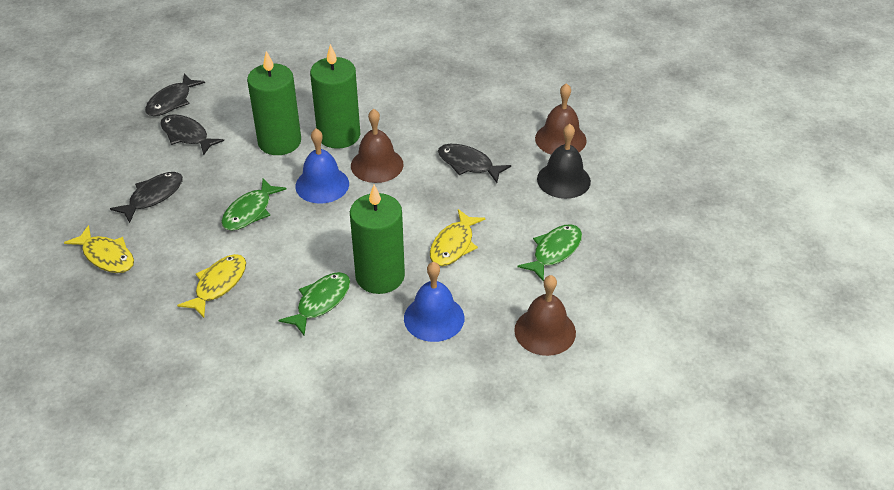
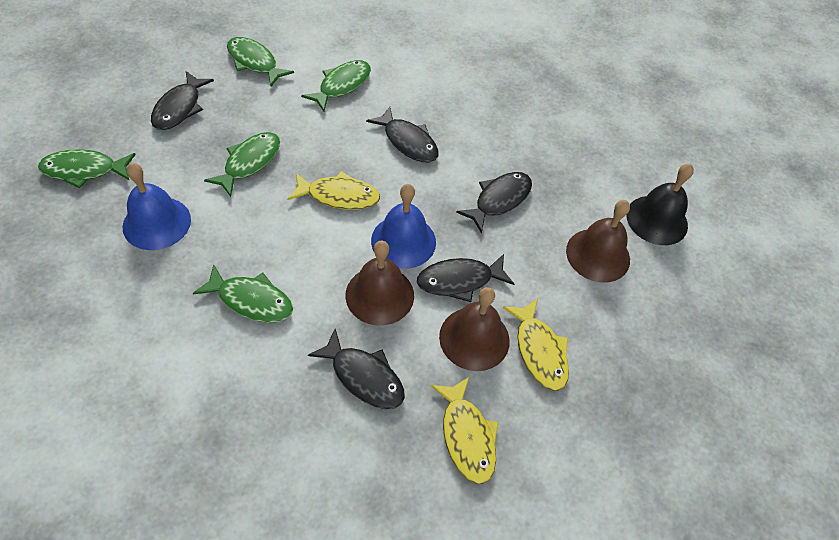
black fish: 4 -> 5
green candle: 3 -> 0
green fish: 3 -> 5

